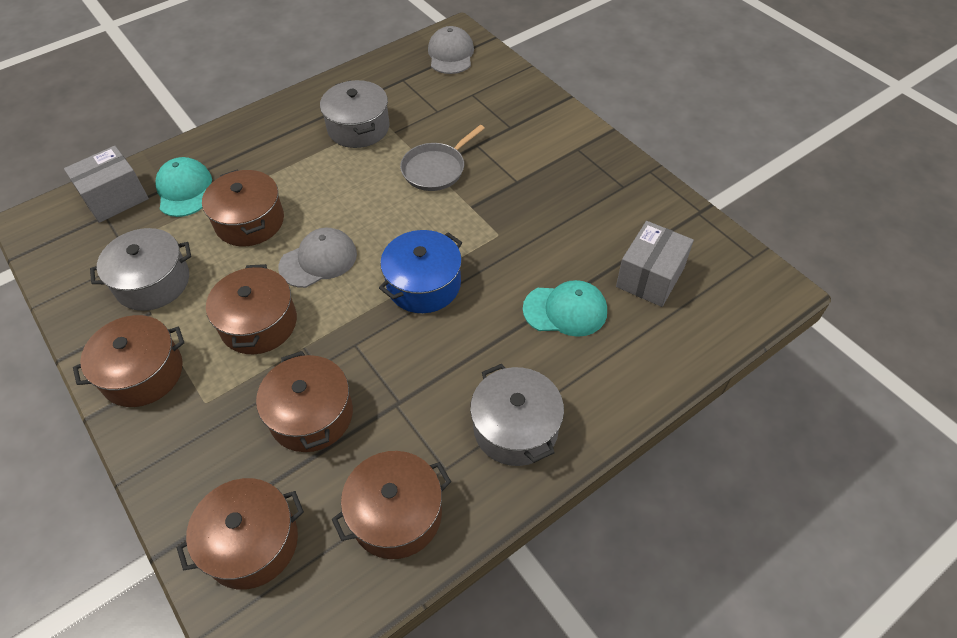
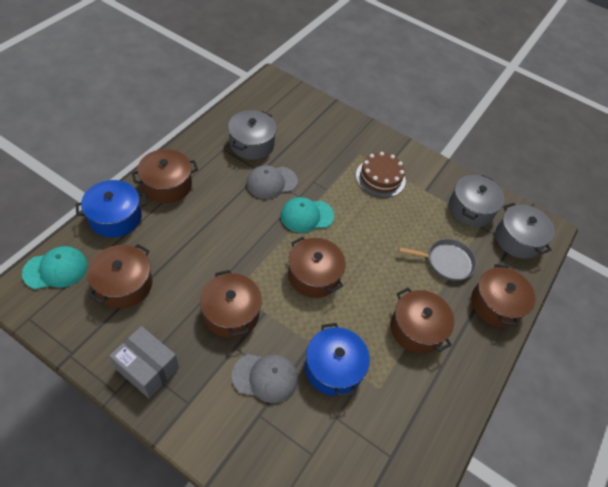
blue pot: 1 -> 2
brown cake: 0 -> 1
grey box: 2 -> 1

